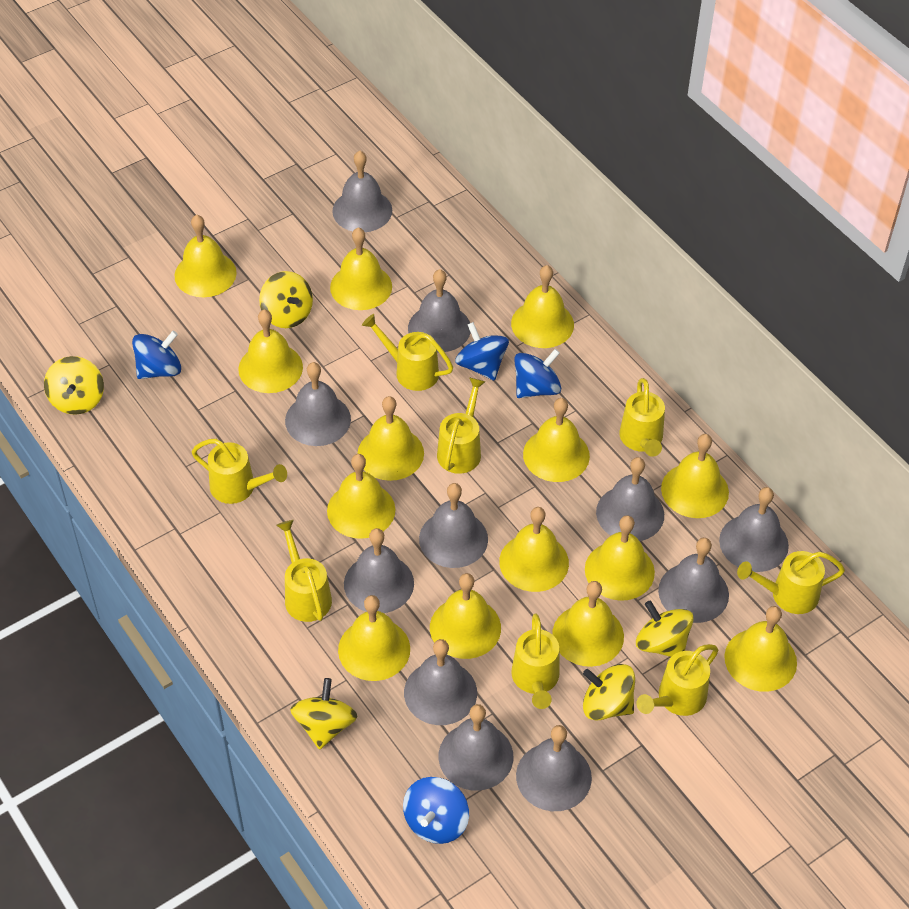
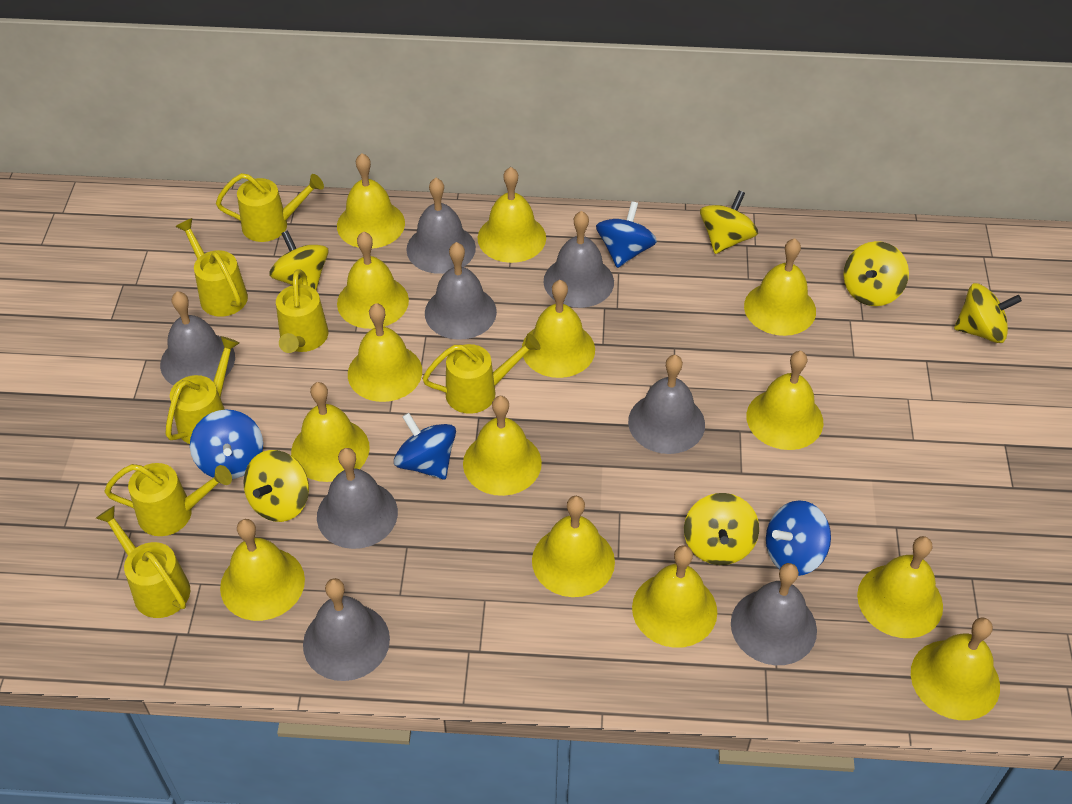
grey bell: 11 -> 8
yellow spinning top: 5 -> 6
yellow watering can: 8 -> 7

